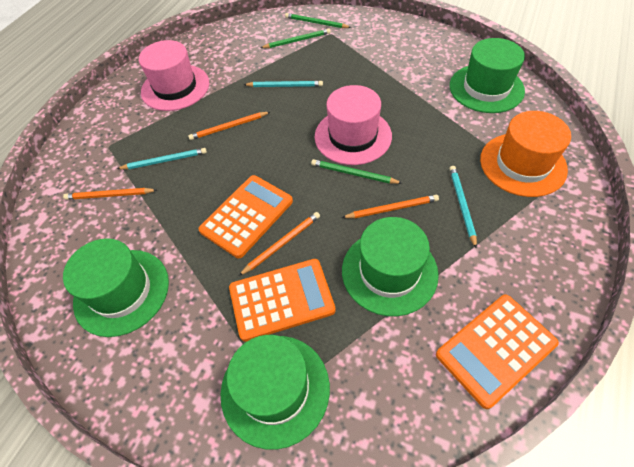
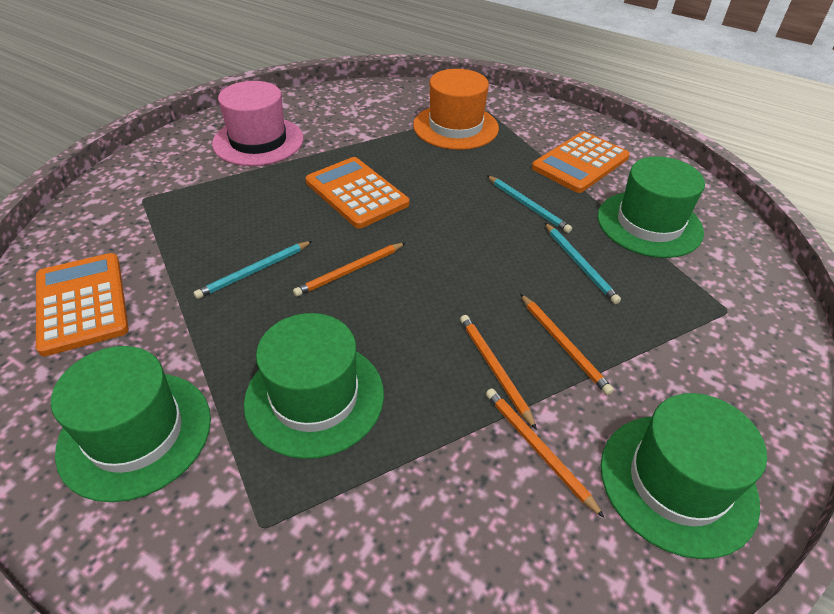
green pencil: 3 -> 0
pink hat: 2 -> 1

